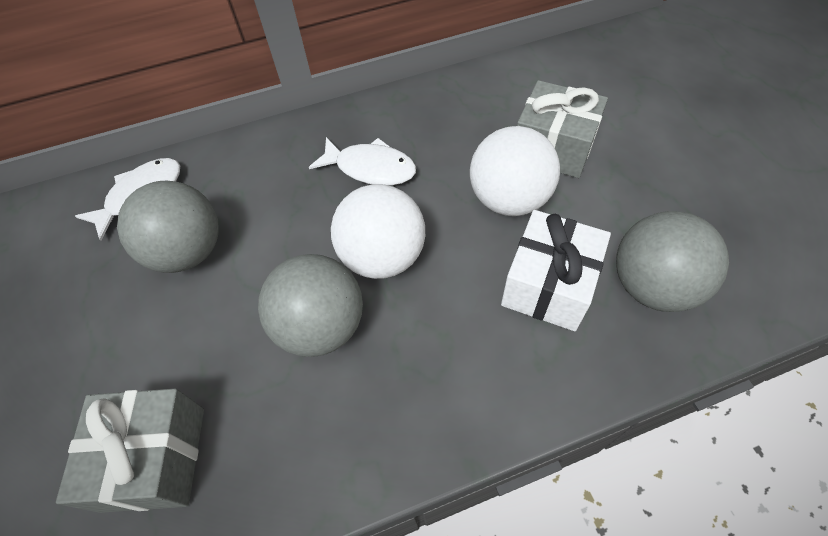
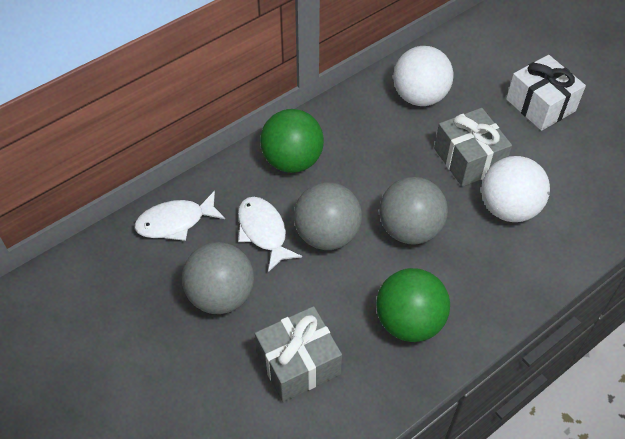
green ball: 0 -> 2

